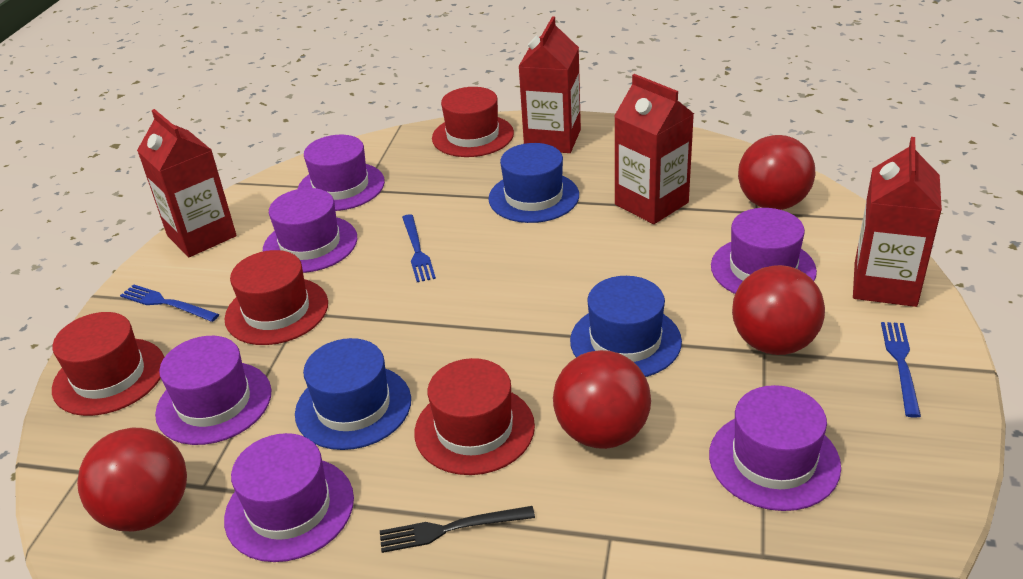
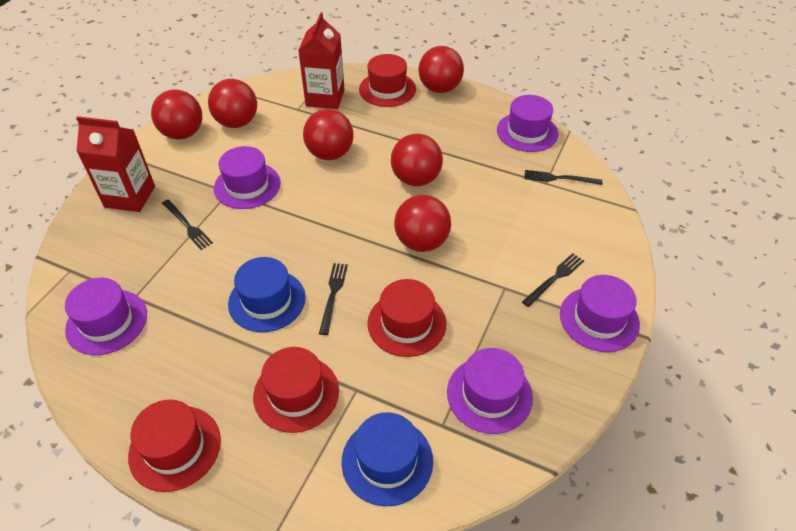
black fork: 1 -> 4
blue fork: 3 -> 0
blue hat: 3 -> 2
purple hat: 6 -> 5
red ball: 4 -> 6
red carton: 4 -> 2

